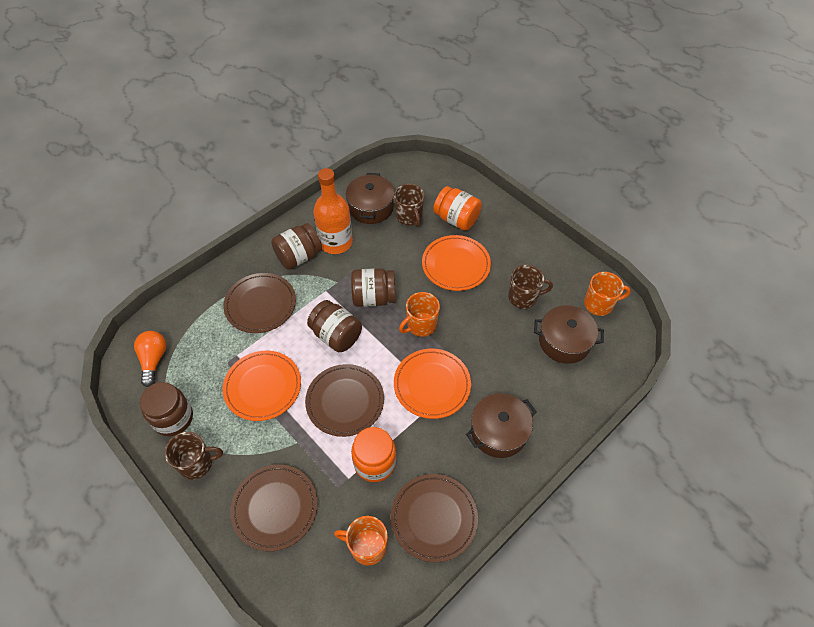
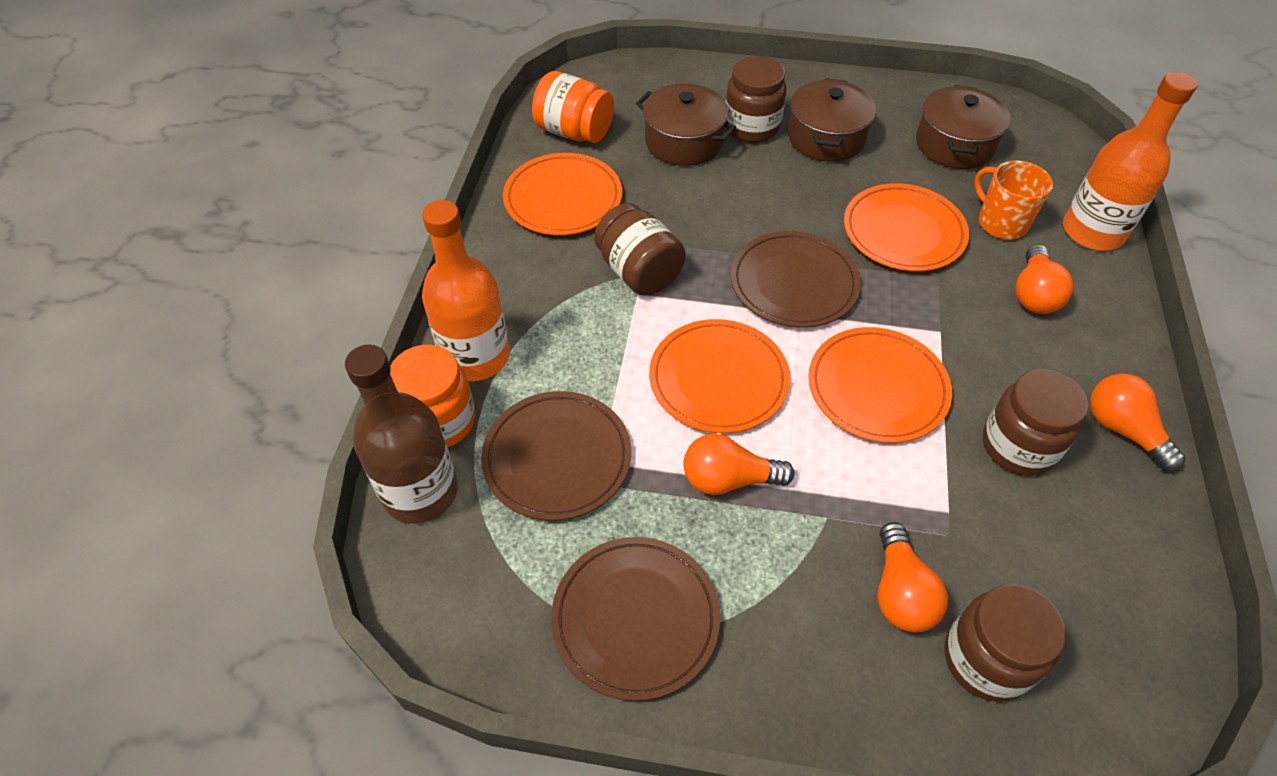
brown bottle: 0 -> 1
brown mug: 3 -> 0
brown plate: 4 -> 3
orange bottle: 1 -> 2
orange light bulb: 1 -> 4
orange mug: 3 -> 1
orange plate: 3 -> 4

